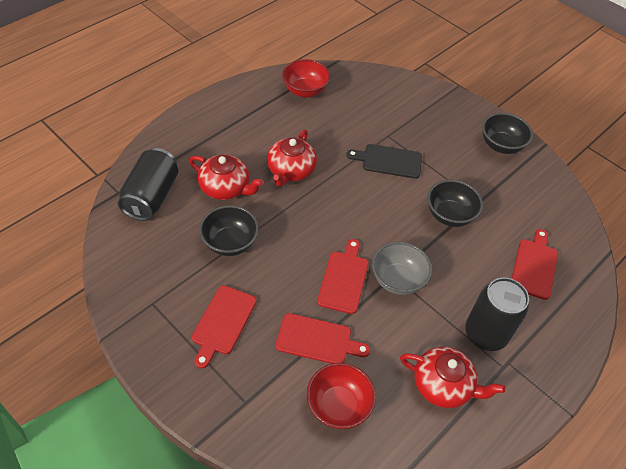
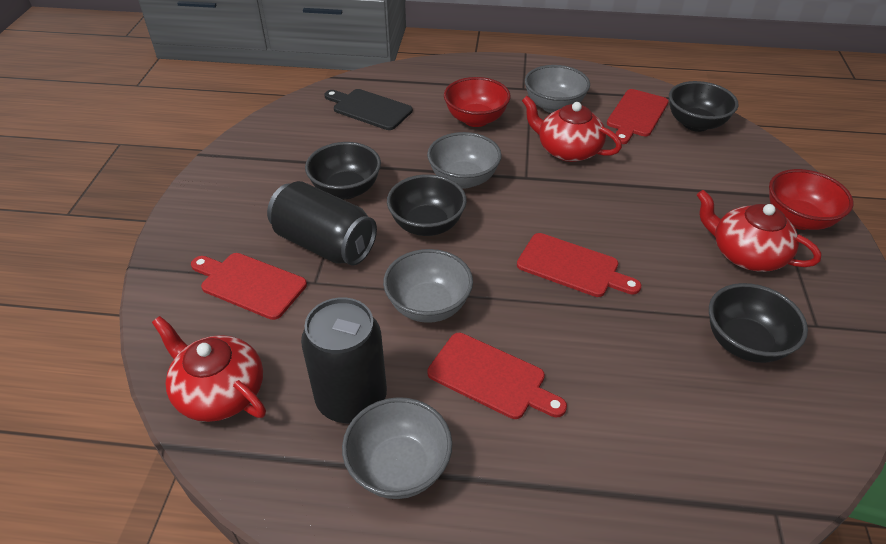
black bowl: 3 -> 4
grey bowl: 1 -> 4

